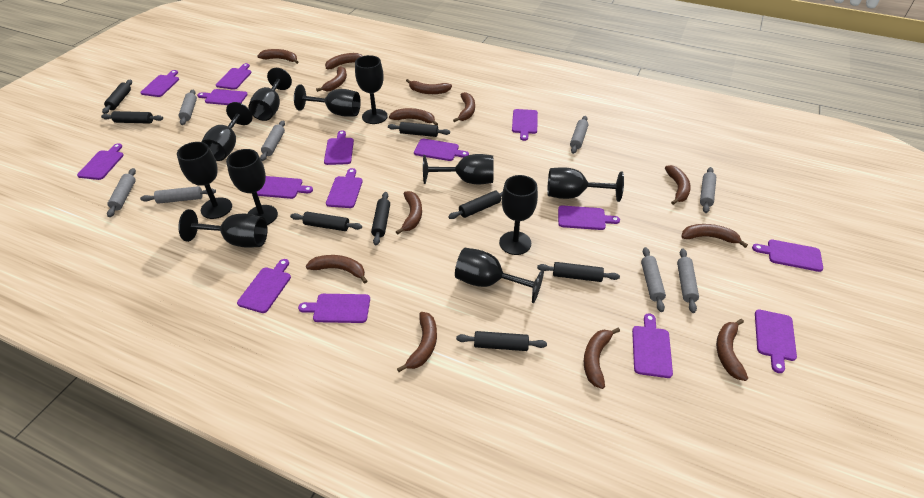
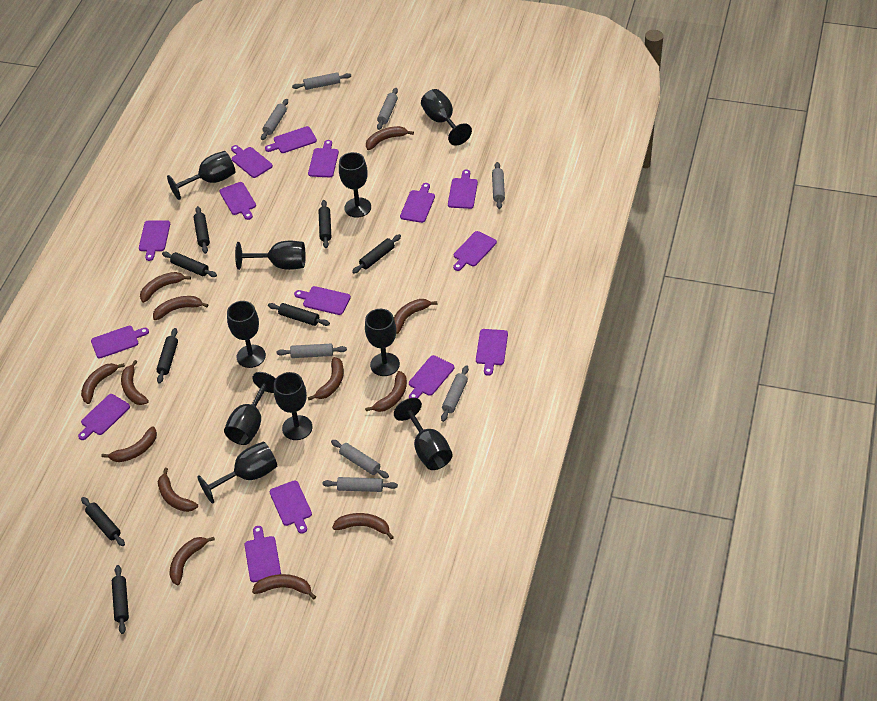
black goblet: 11 -> 10

